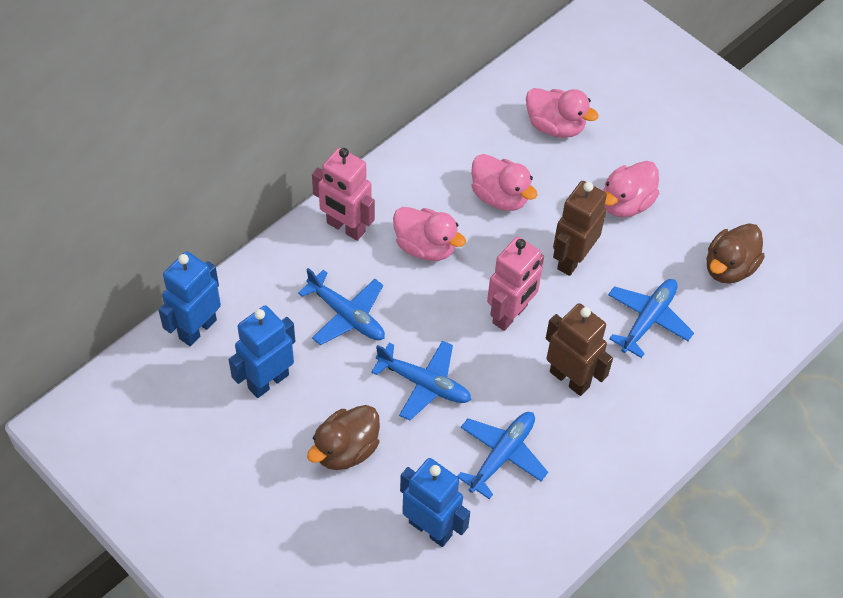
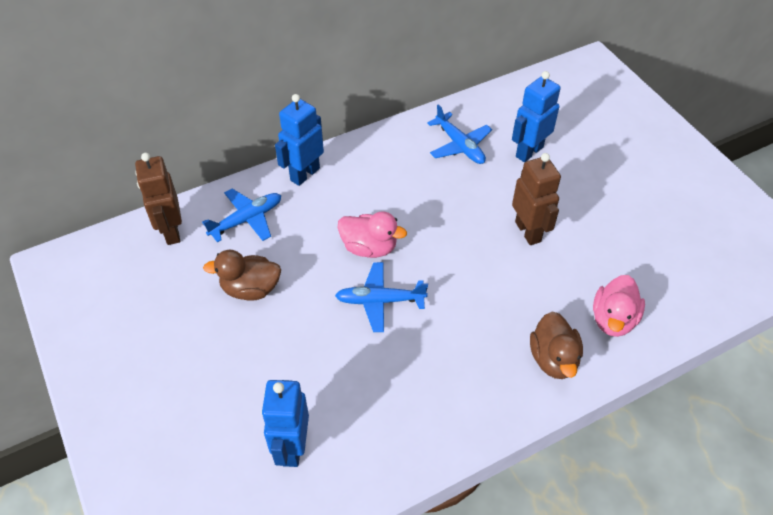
blue plane: 4 -> 3
pink duck: 4 -> 2
pink robot: 2 -> 0

